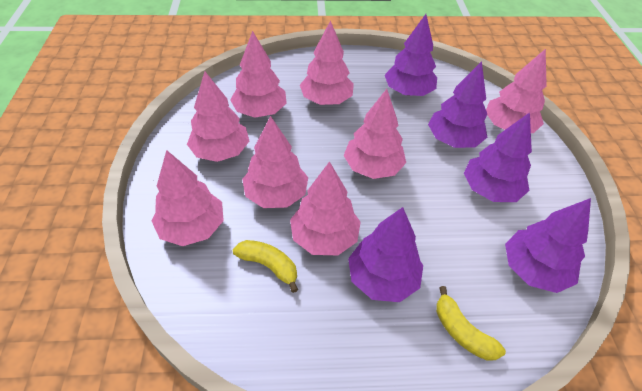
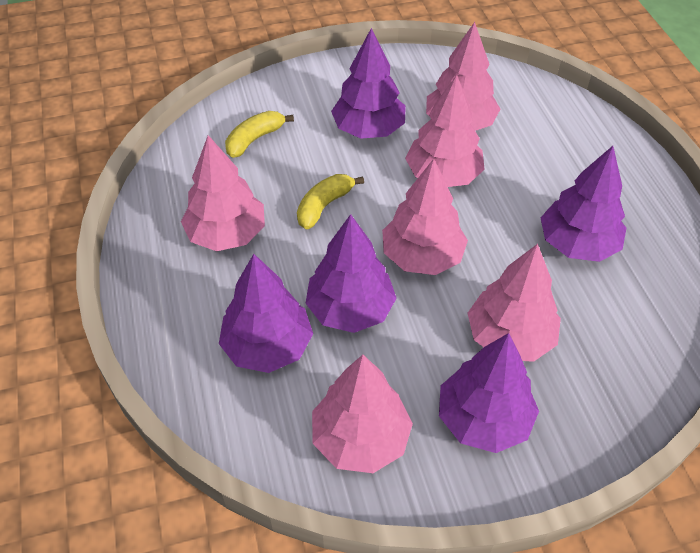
pink tree: 8 -> 6

